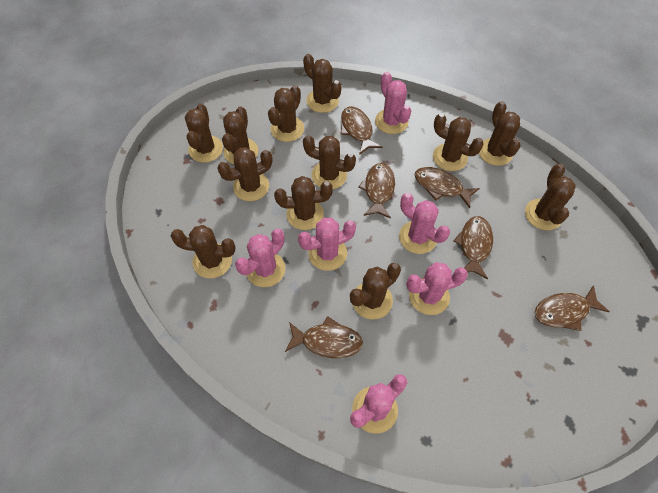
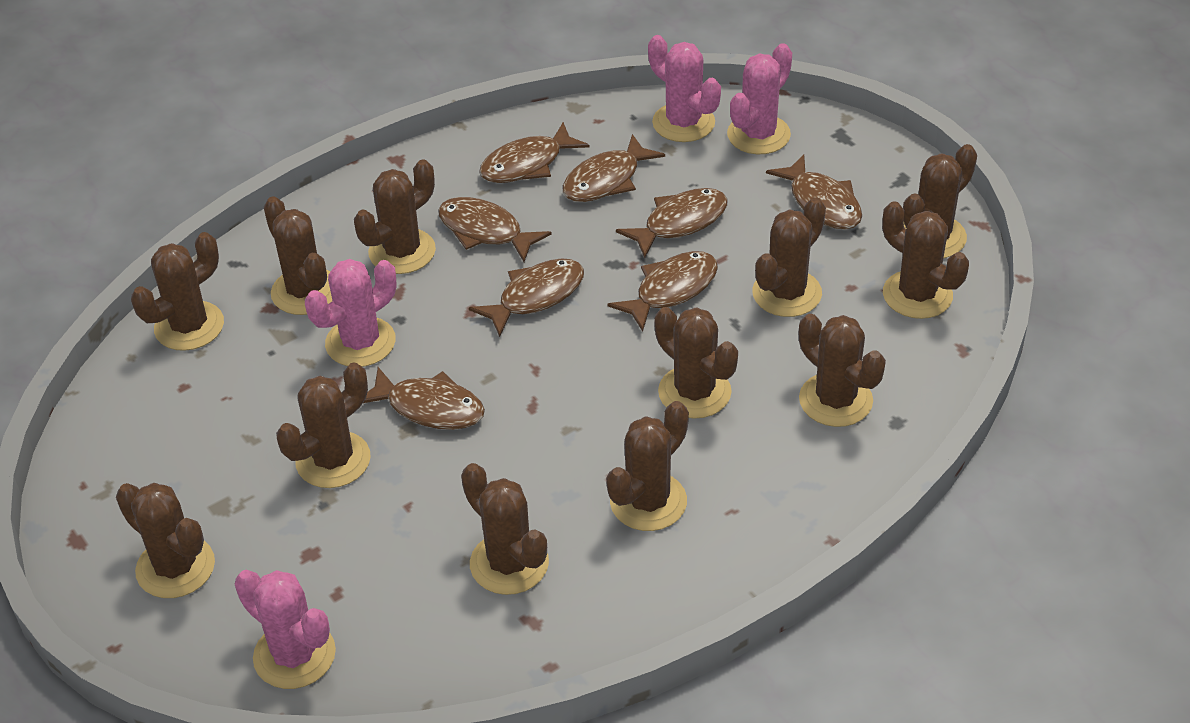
brown fish: 6 -> 8
pink cactus: 6 -> 4

